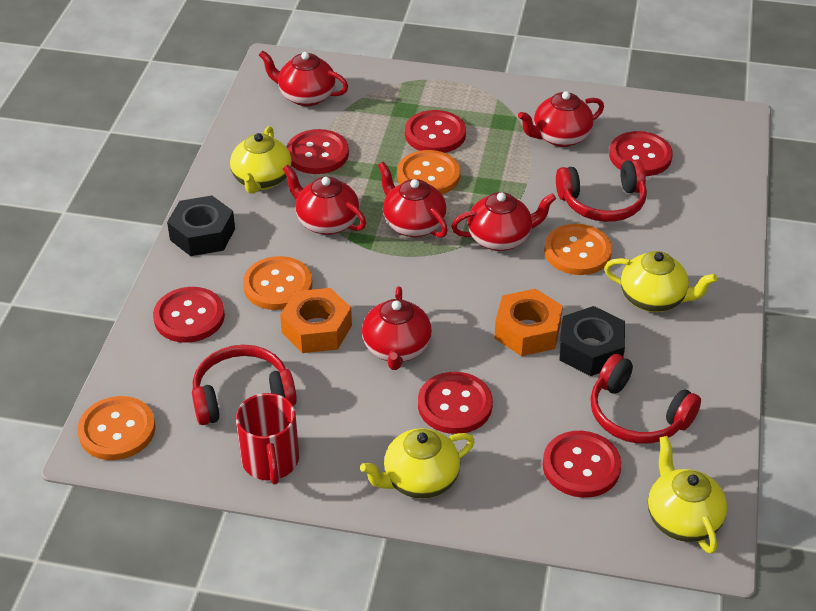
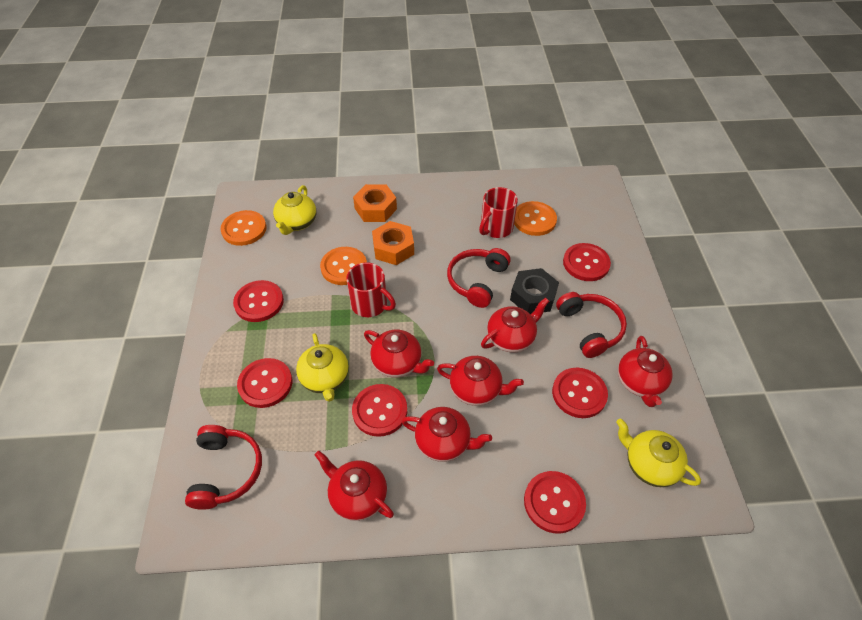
black nut: 2 -> 1
orange button: 4 -> 3
red mug: 1 -> 2
yellow teapot: 4 -> 3

